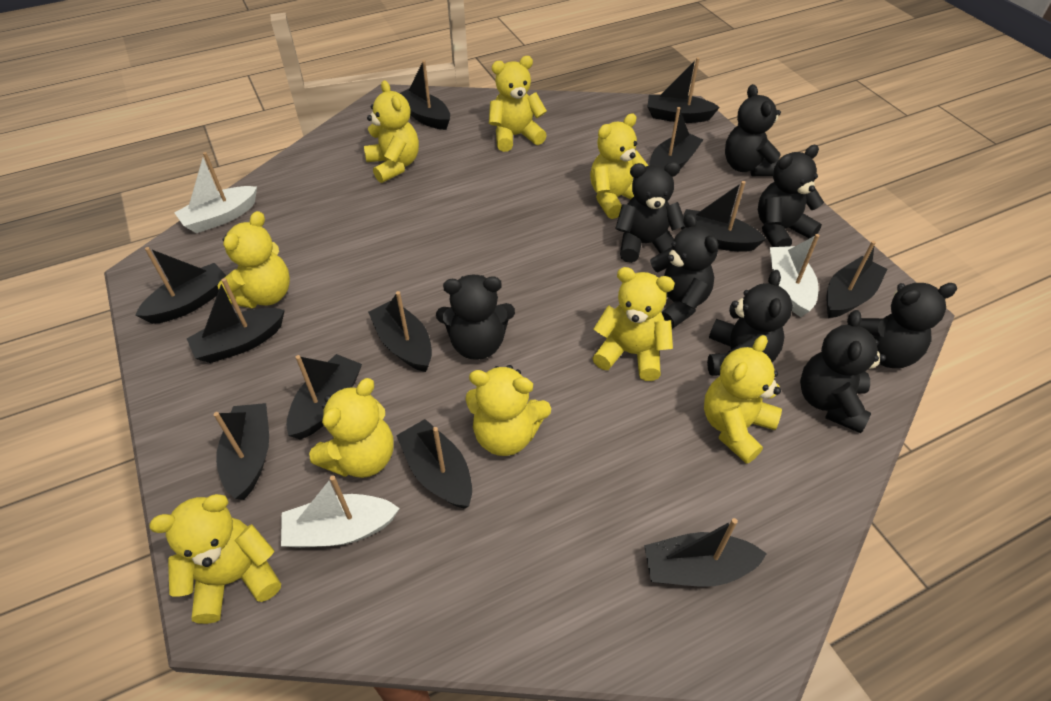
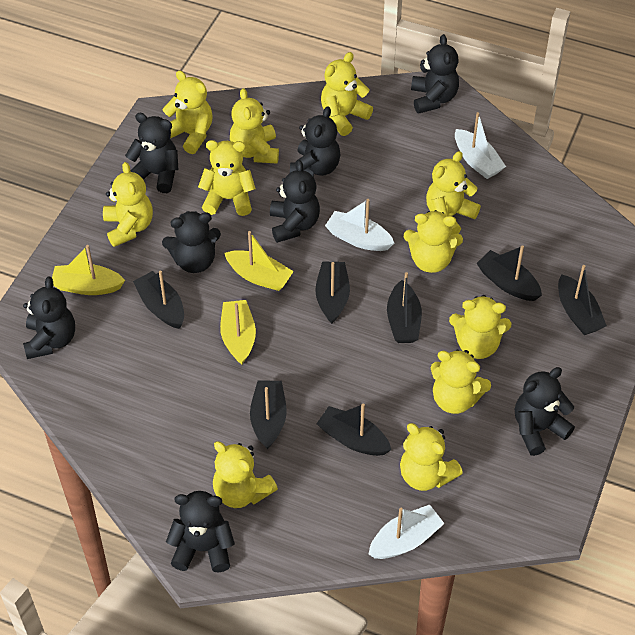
black boat: 12 -> 7
yellow boat: 0 -> 3
yellow teddy bear: 9 -> 11

